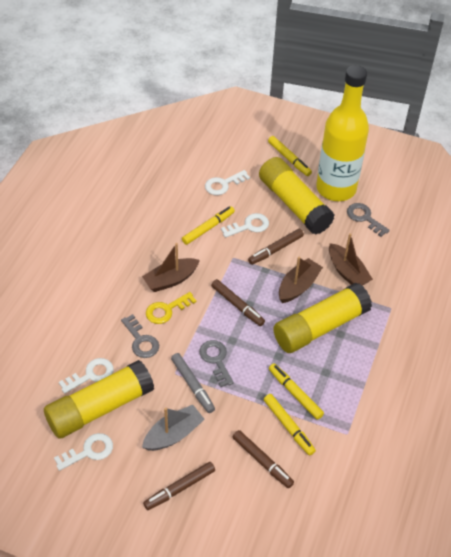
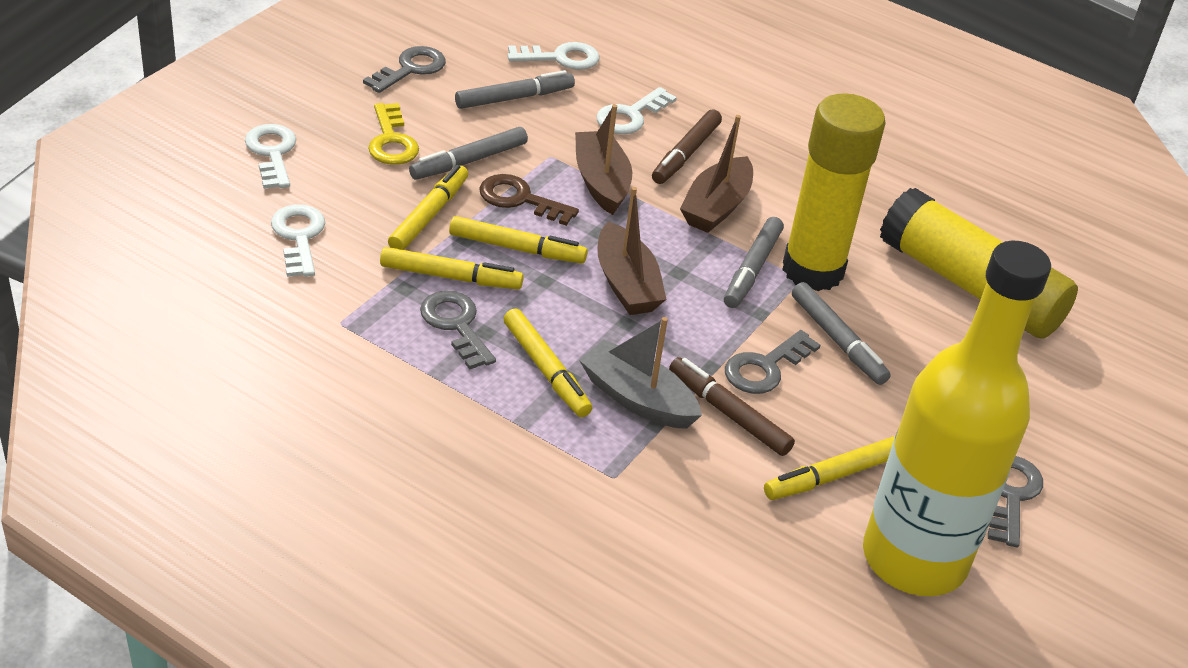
brown key: 0 -> 1
brown marker: 4 -> 2
grey key: 3 -> 4
grey marker: 1 -> 4
yellow glue stick: 3 -> 2
yellow marker: 4 -> 5

